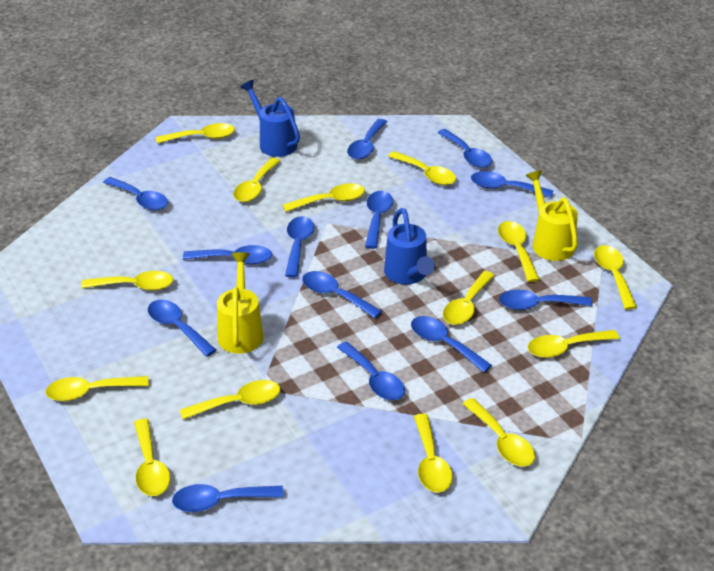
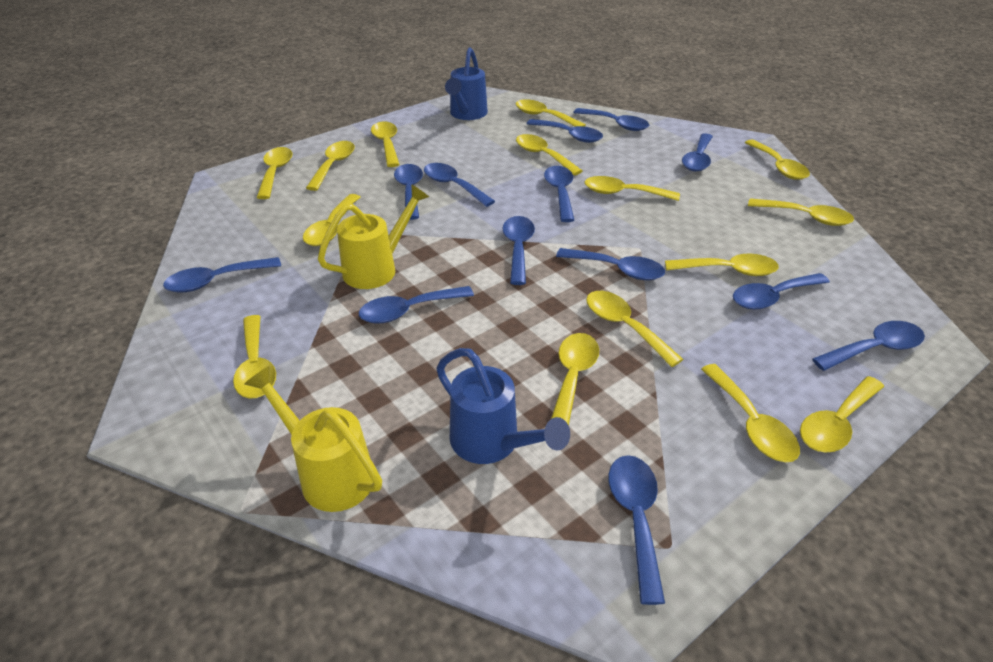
yellow spoon: 14 -> 15

